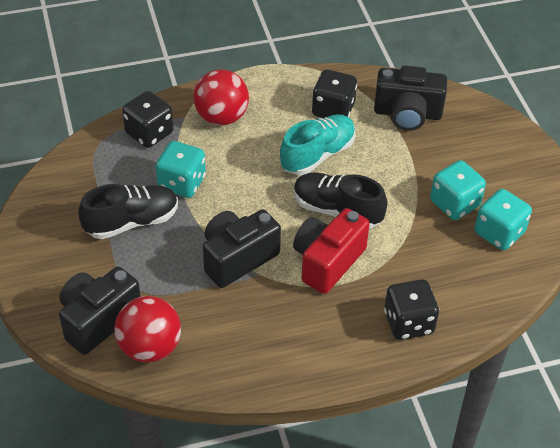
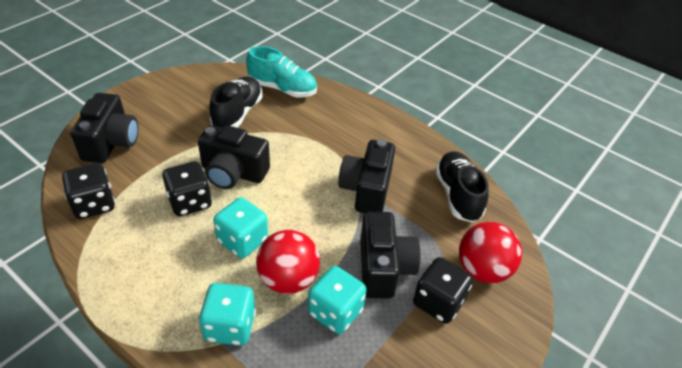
black camera: 3 -> 4
red camera: 1 -> 0

